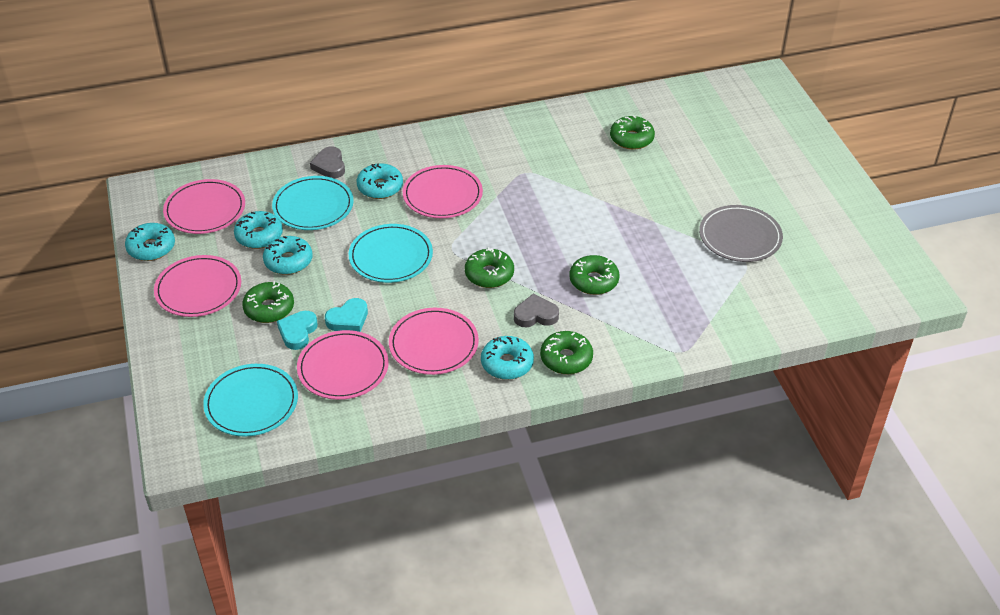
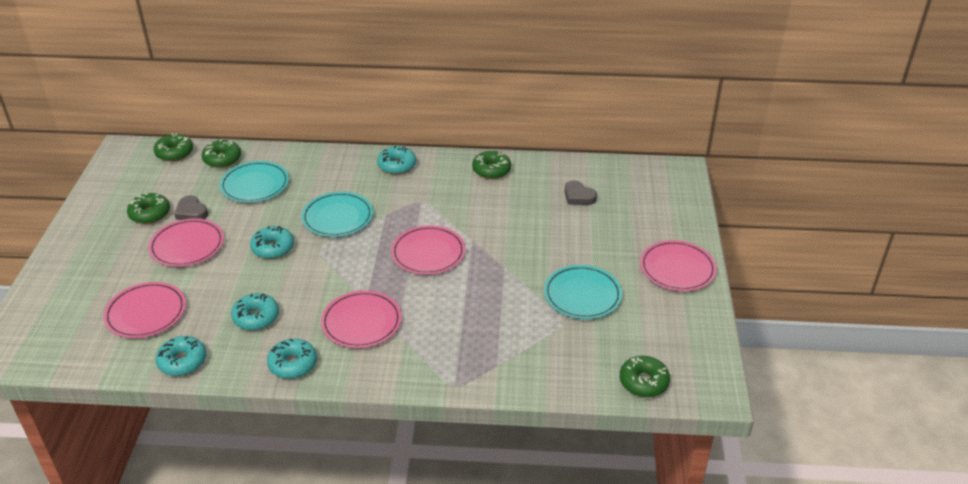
grey plate: 1 -> 0
turquoise heart: 2 -> 0

